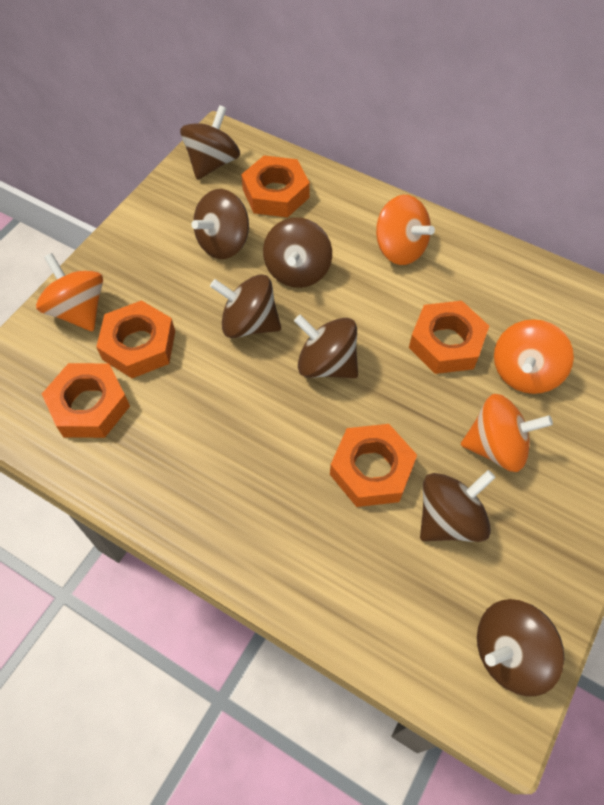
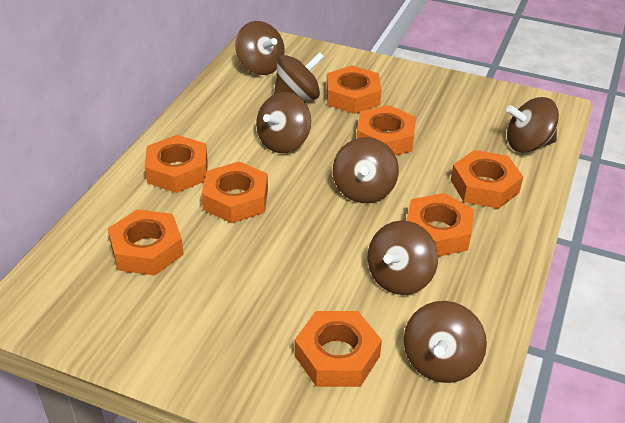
orange nut: 5 -> 8
orange spinning top: 4 -> 0

